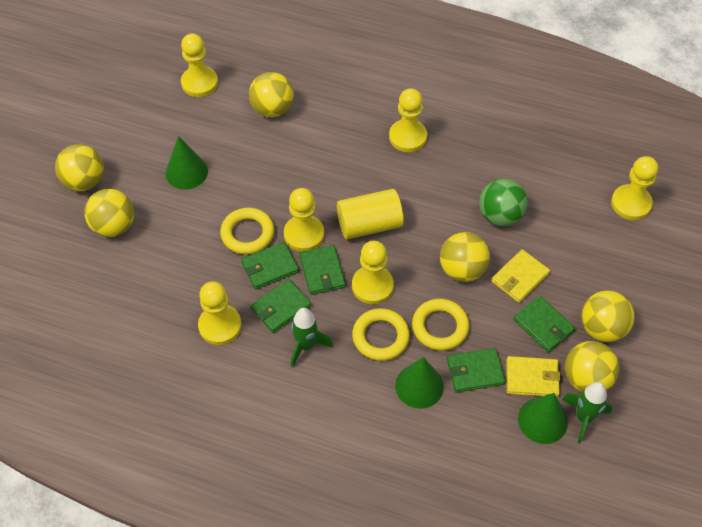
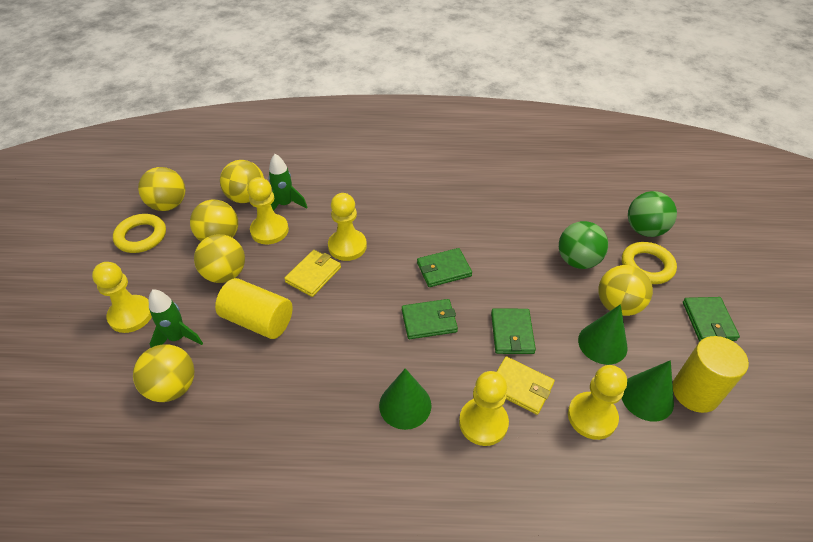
green ball: 1 -> 2
green wallet: 5 -> 4
yellow cylinder: 1 -> 2
yellow pawn: 6 -> 5
yellow ring: 3 -> 2

